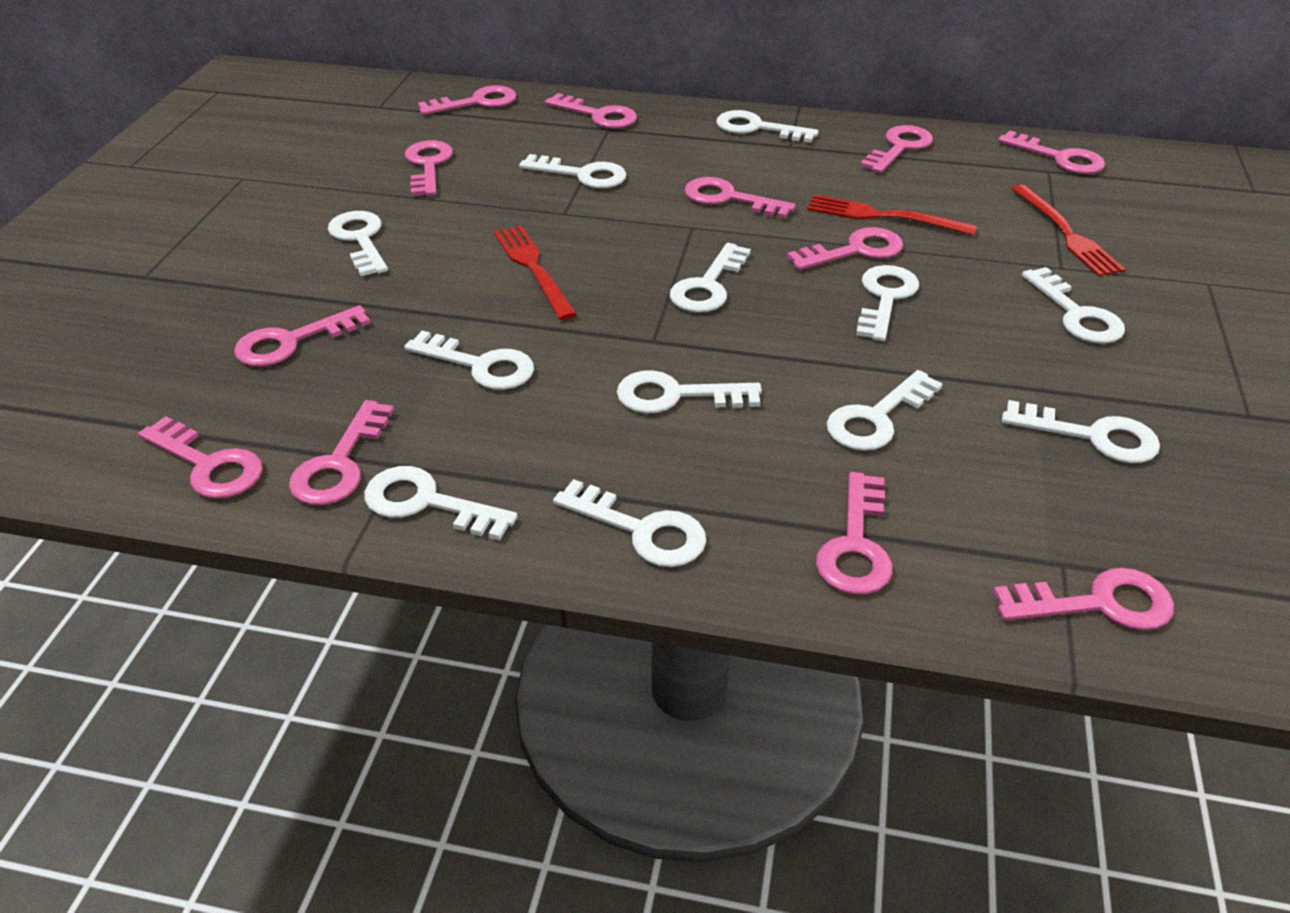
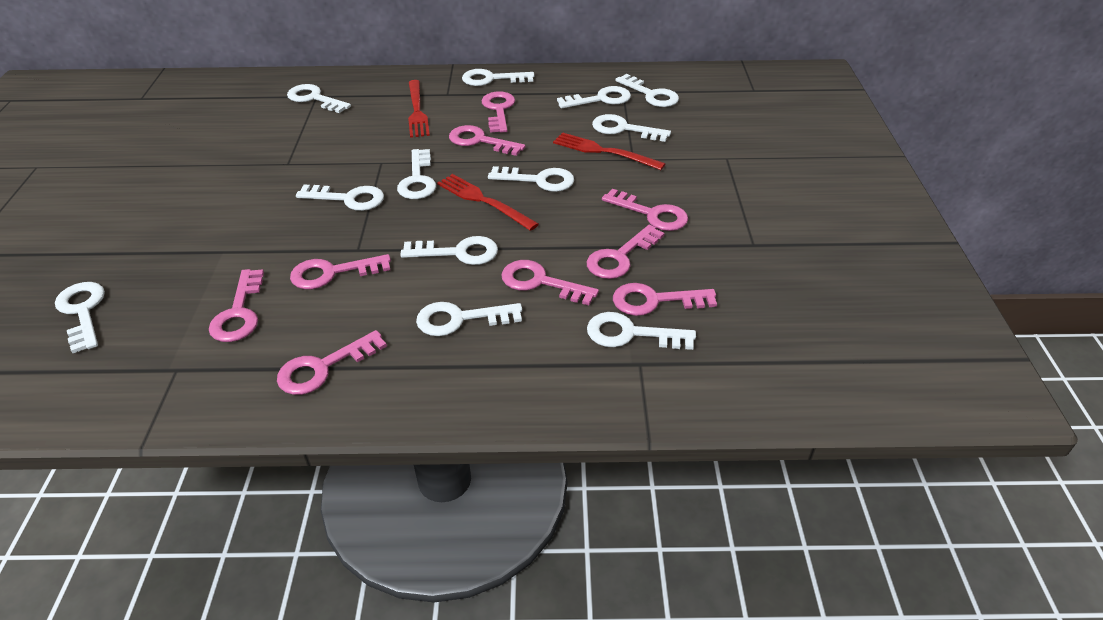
pink key: 12 -> 9

